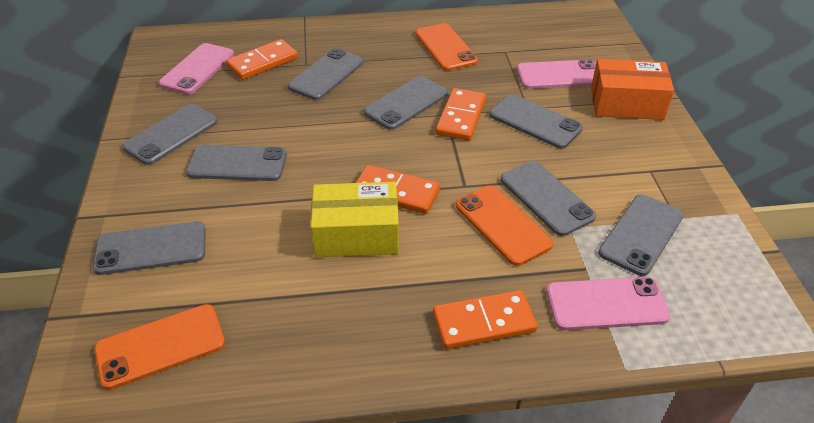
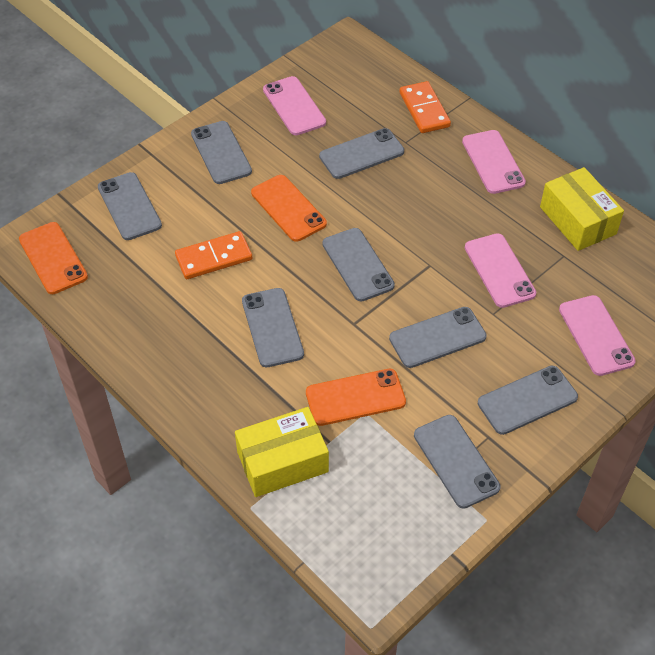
orange box: 1 -> 0
orange domino: 4 -> 2
pink phone: 3 -> 4
yellow box: 1 -> 2

